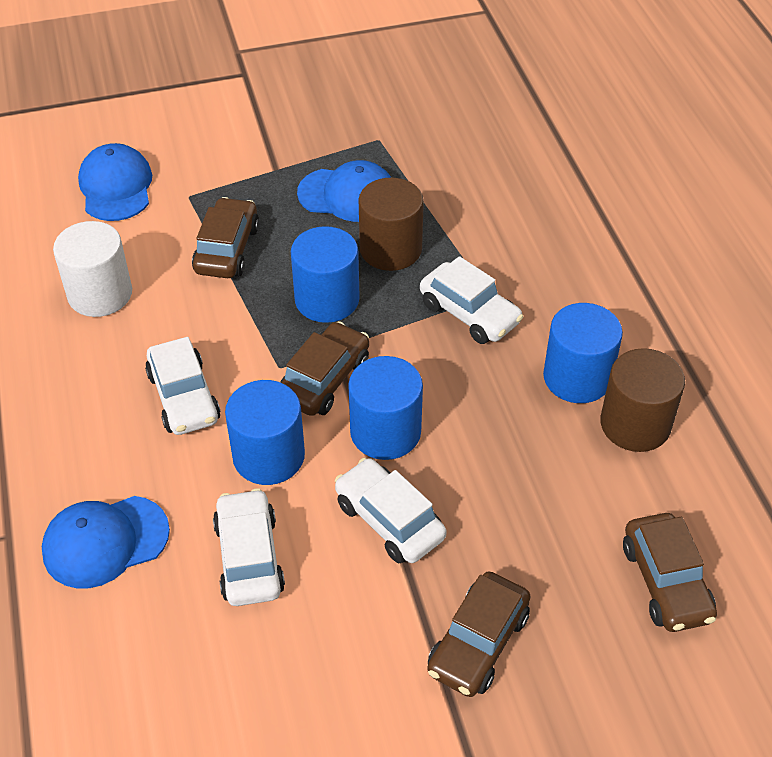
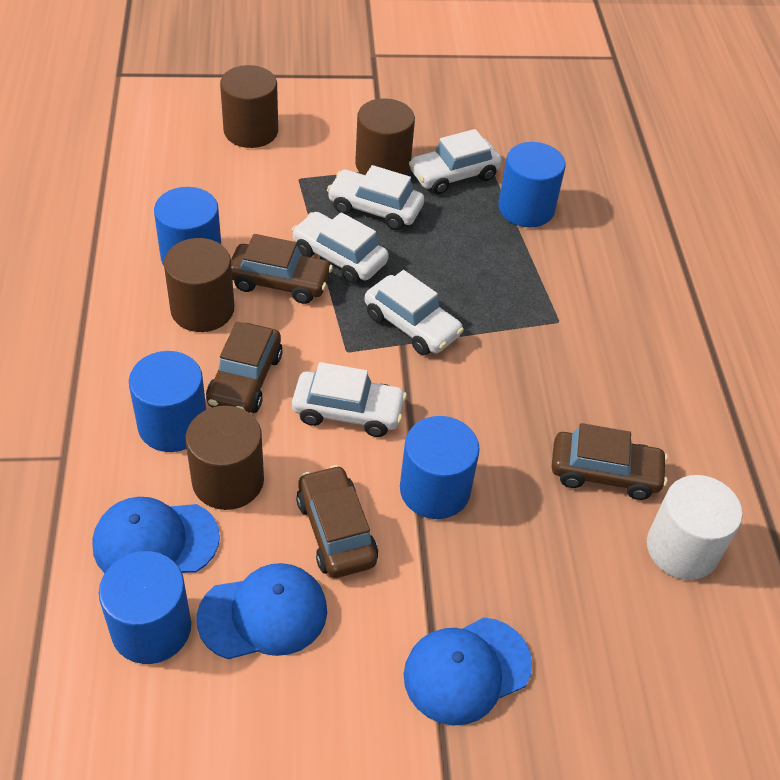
blue cylinder: 4 -> 5
brown cylinder: 2 -> 4
white car: 4 -> 5

